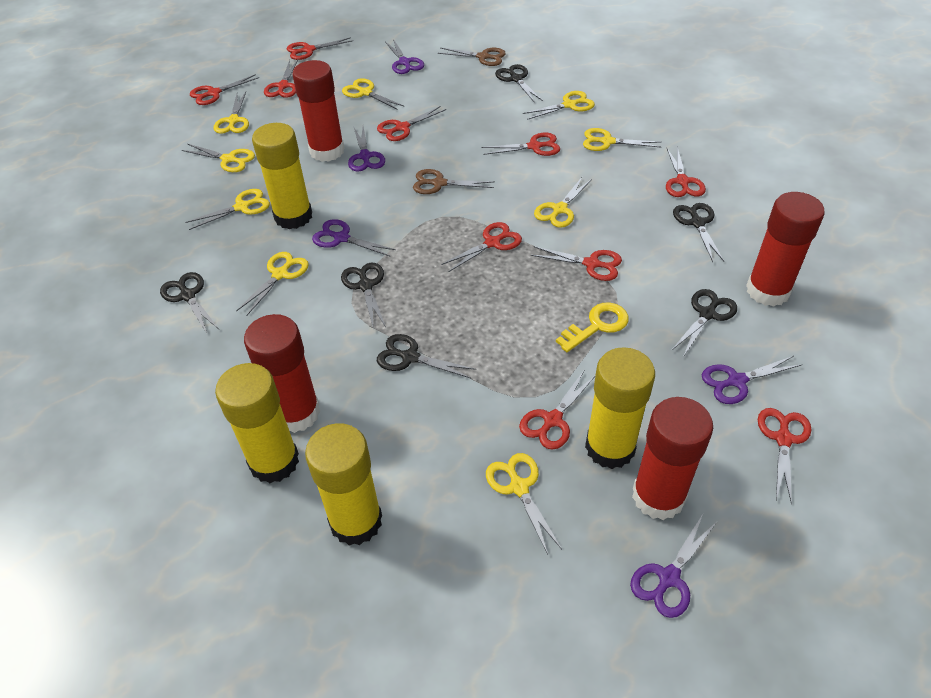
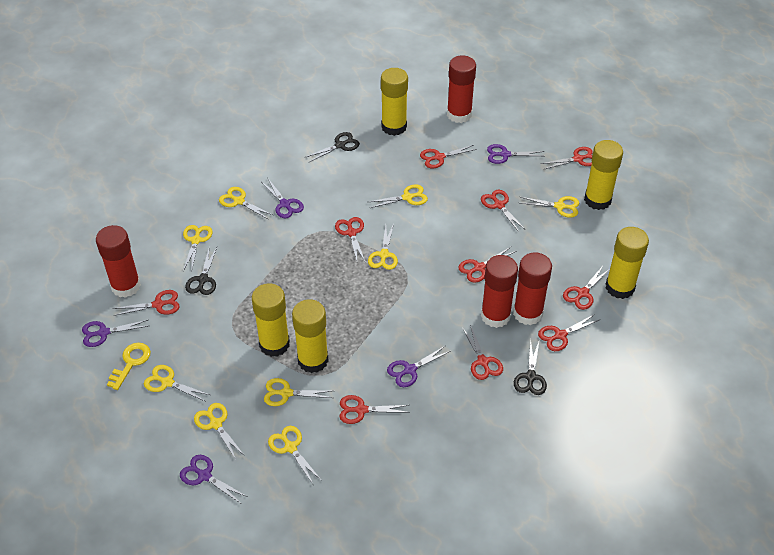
black scissors: 6 -> 3
brown scissors: 2 -> 0
yellow glue stick: 4 -> 5

